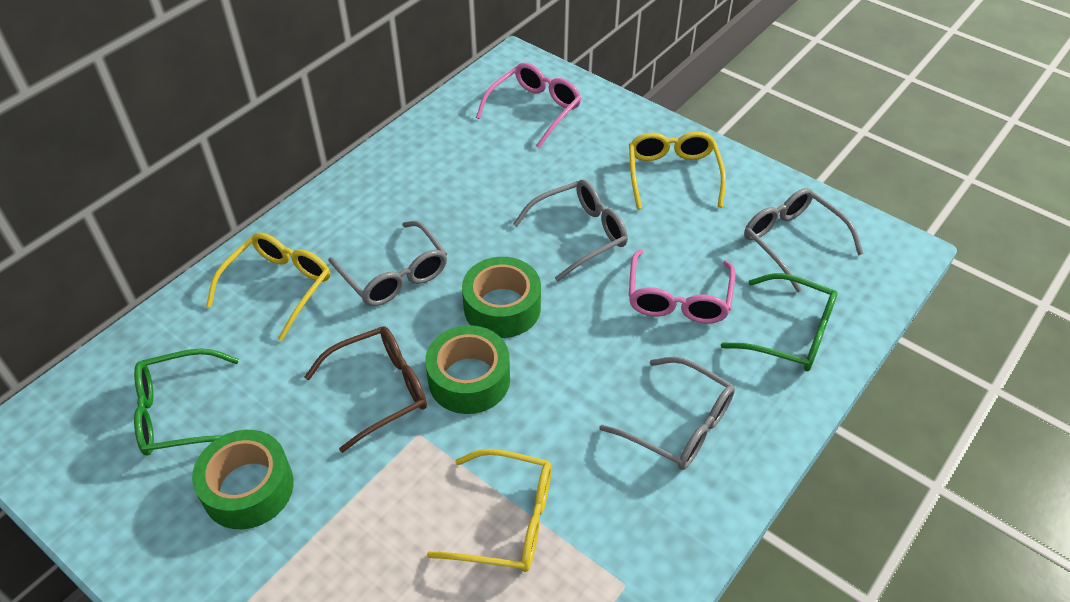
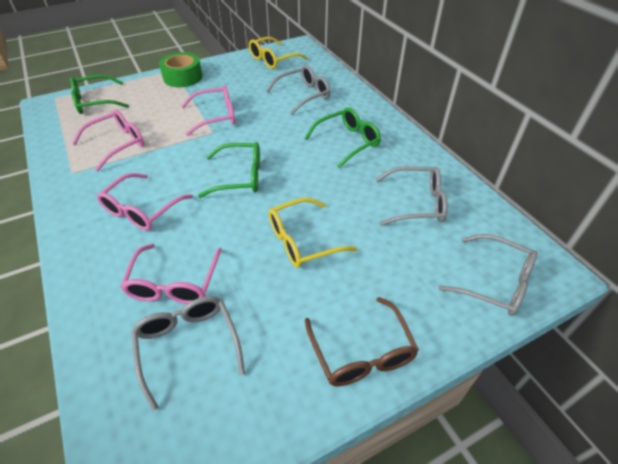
green glasses: 2 -> 3
green tape: 3 -> 1
pink glasses: 2 -> 4
yellow glasses: 3 -> 2

